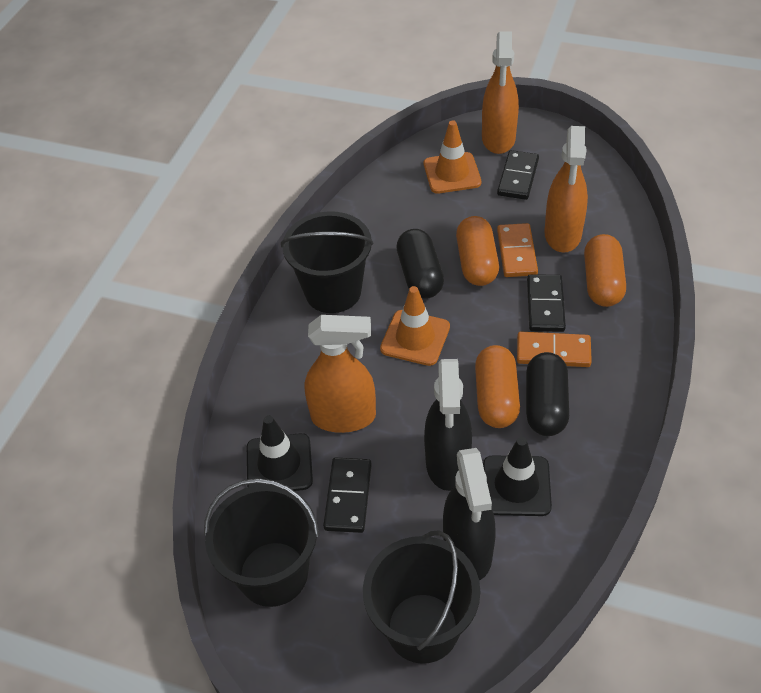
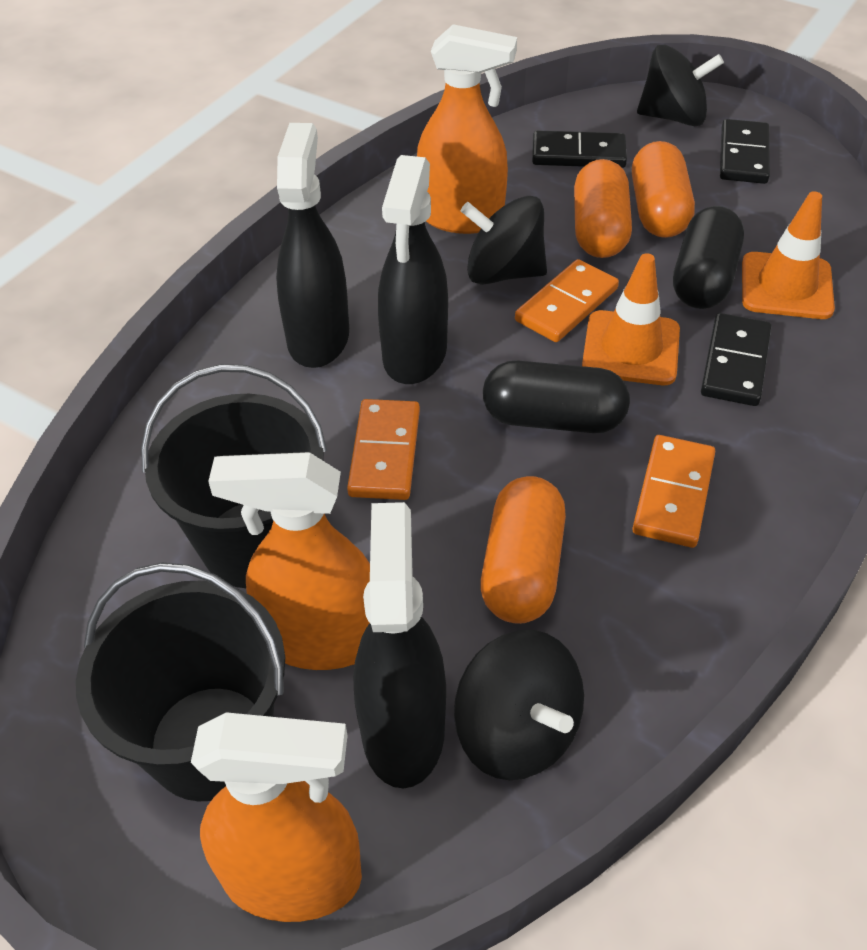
black bucket: 3 -> 2
black spinning top: 0 -> 3
black spray bottle: 2 -> 3
black traffic cone: 2 -> 0
orange domino: 2 -> 3

